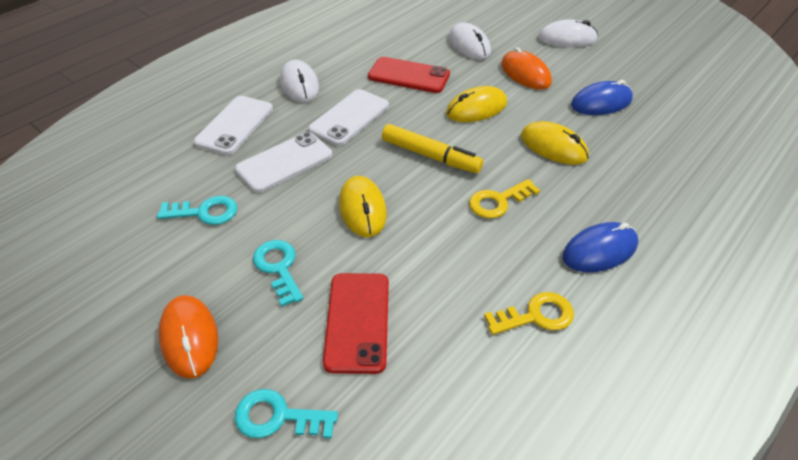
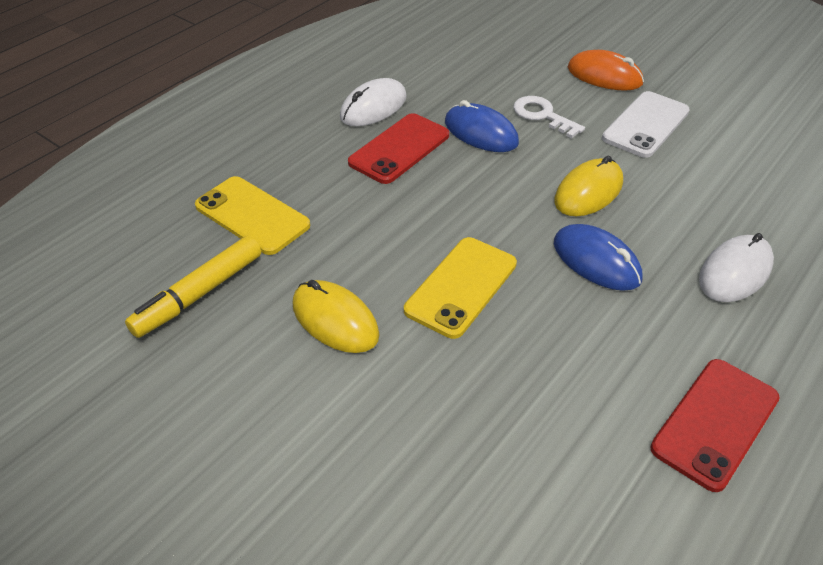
orange mouse: 2 -> 1
turquoise key: 3 -> 0
white key: 0 -> 1
white mouse: 3 -> 2
white phone: 3 -> 1
yellow key: 2 -> 0
yellow mouse: 3 -> 2
yellow phone: 0 -> 2

